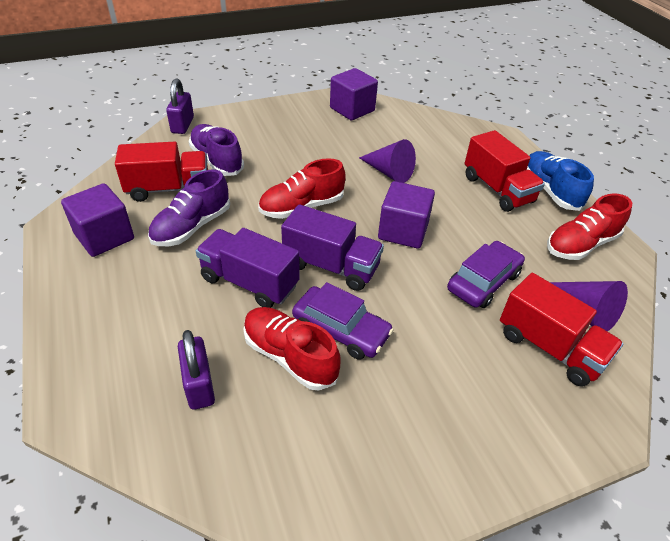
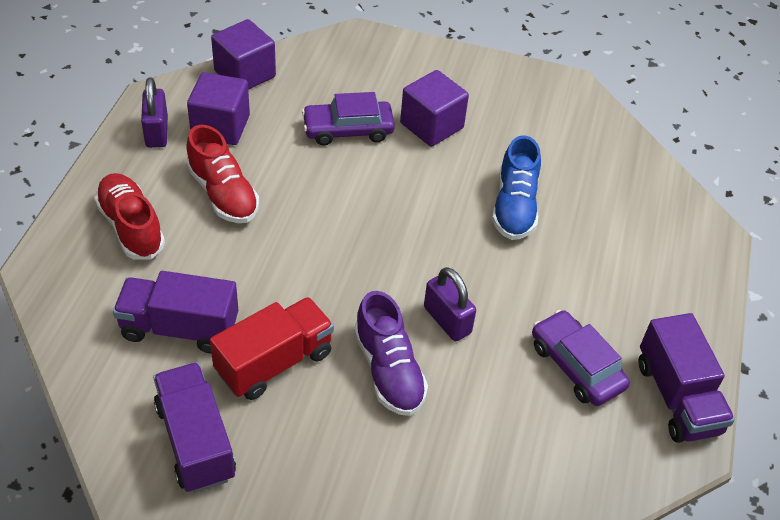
purple cone: 2 -> 0
purple shoe: 2 -> 1
purple truck: 2 -> 3
red shoe: 3 -> 2
red truck: 3 -> 1

